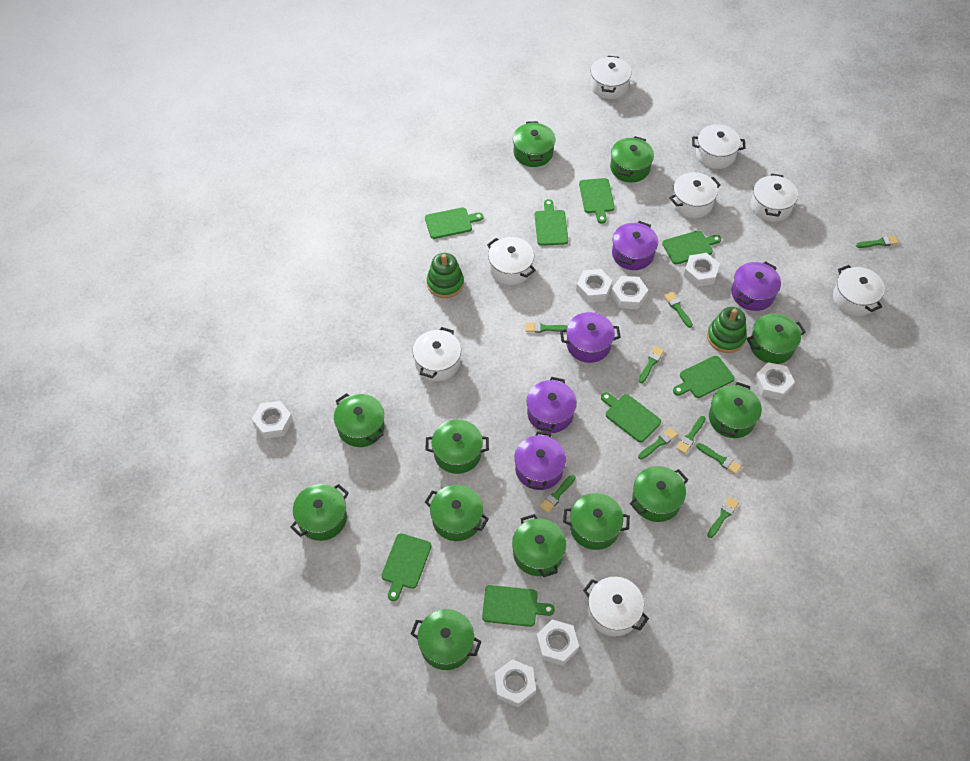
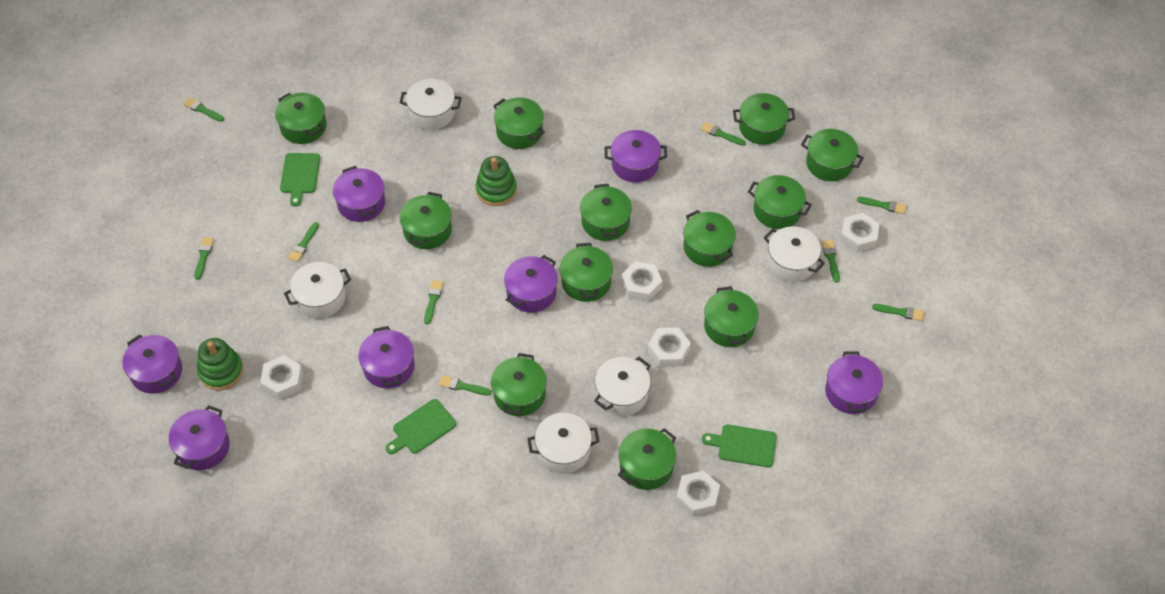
green cutting board: 8 -> 3
purple pot: 5 -> 7
white nut: 7 -> 5
white pot: 8 -> 5

